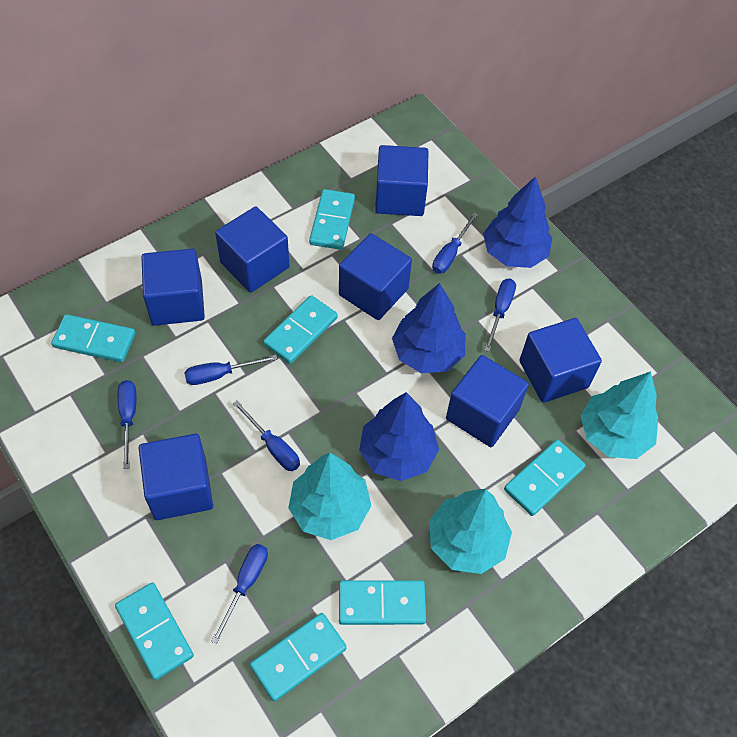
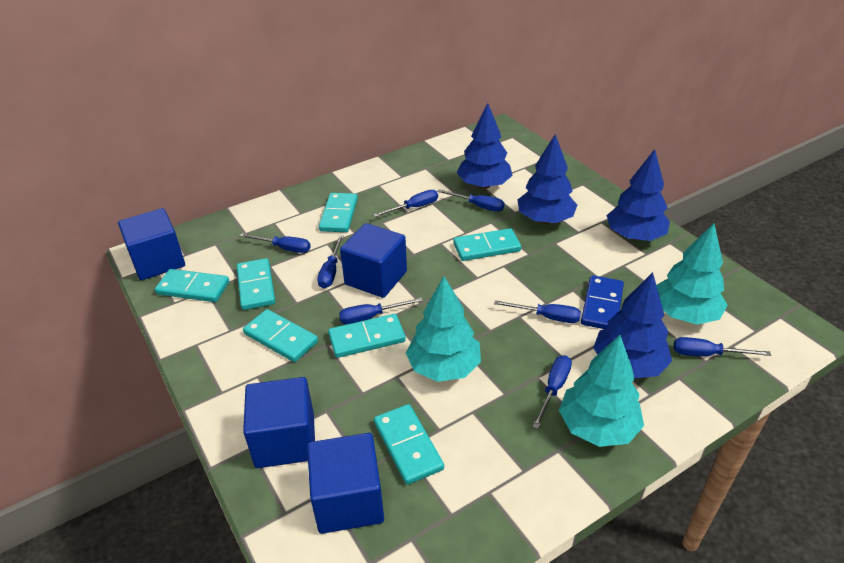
blue cube: 7 -> 4
blue domino: 0 -> 1
blue screwdriver: 6 -> 8
blue tree: 3 -> 4

